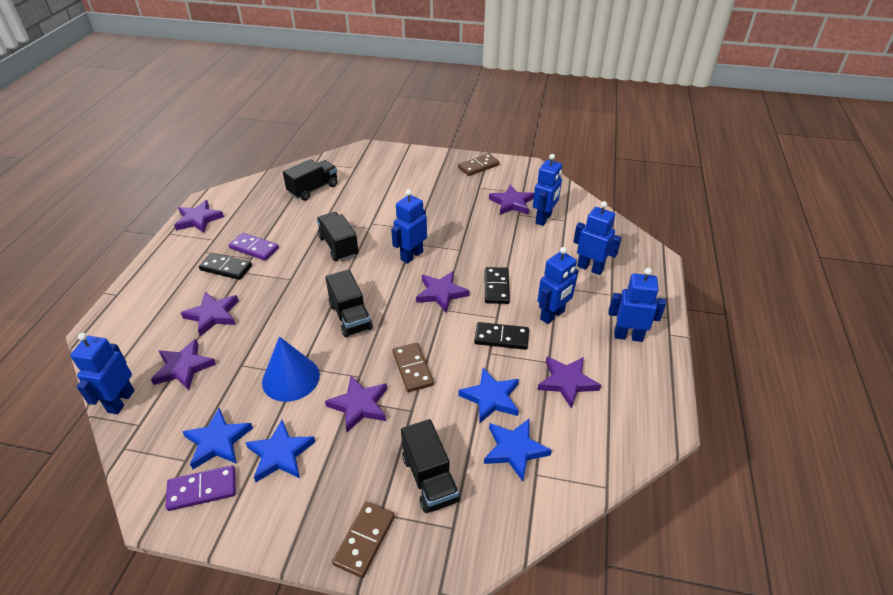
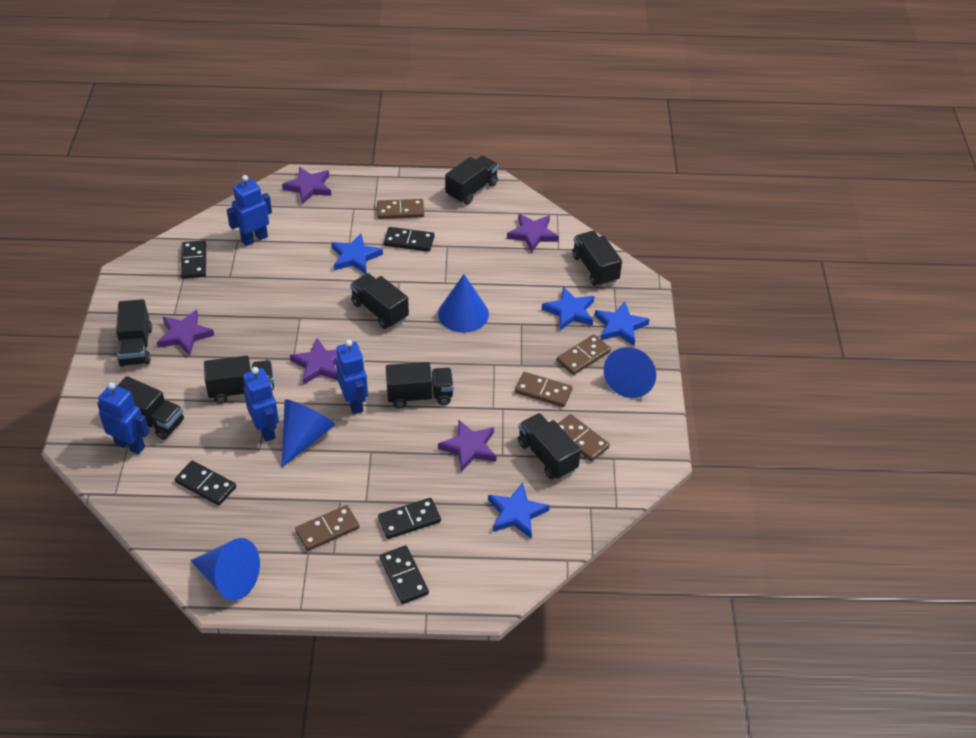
black domino: 3 -> 5
black truck: 4 -> 8
blue cone: 1 -> 4
blue robot: 6 -> 4
brown domino: 3 -> 5
purple domino: 2 -> 0
purple star: 7 -> 5

